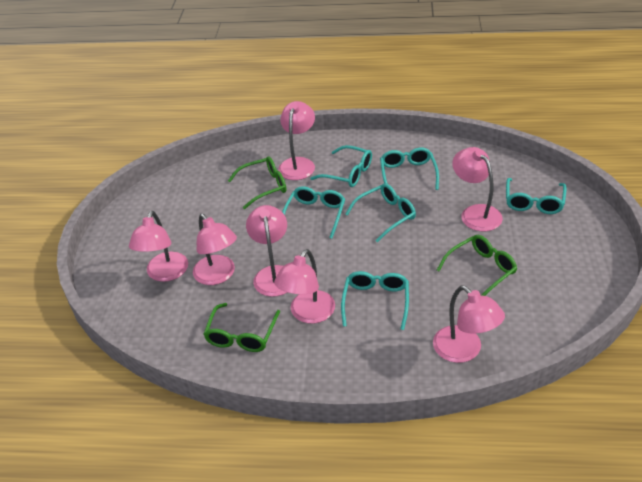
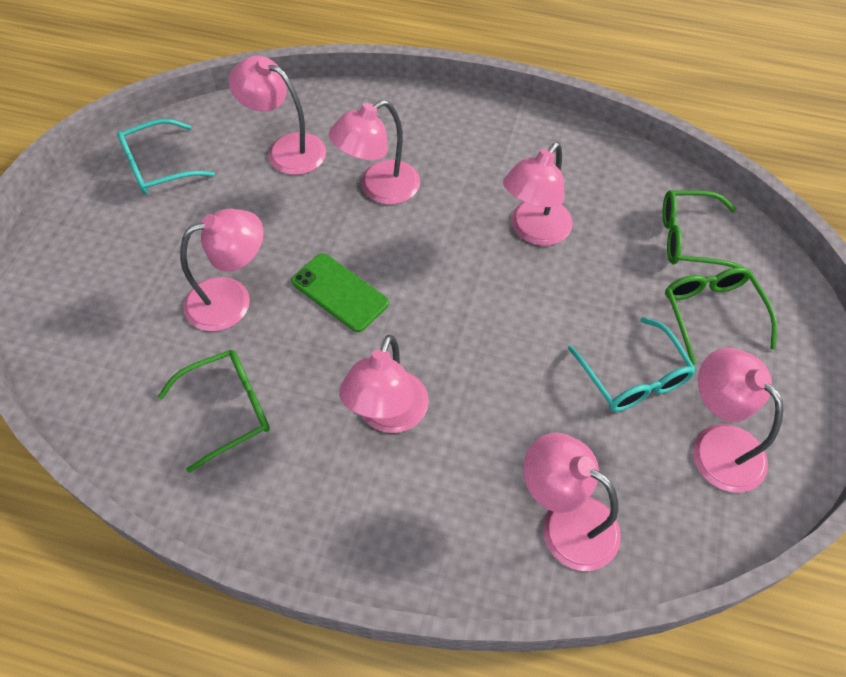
green phone: 0 -> 1
turquoise glasses: 6 -> 2

